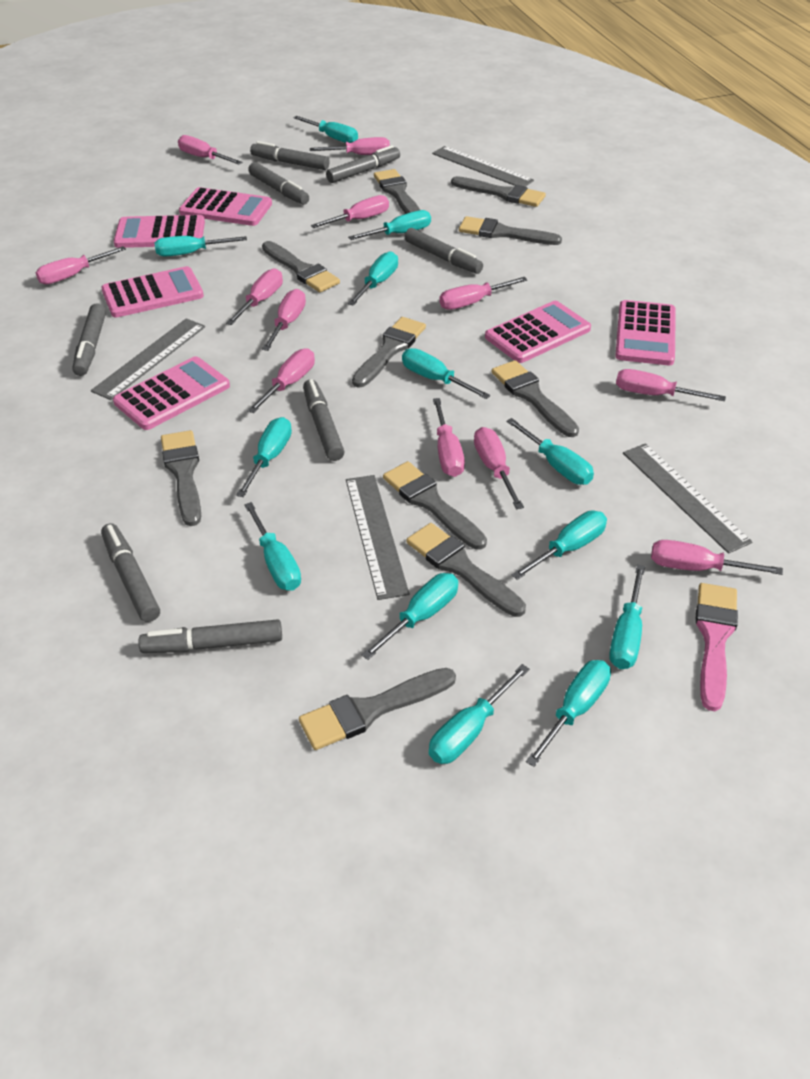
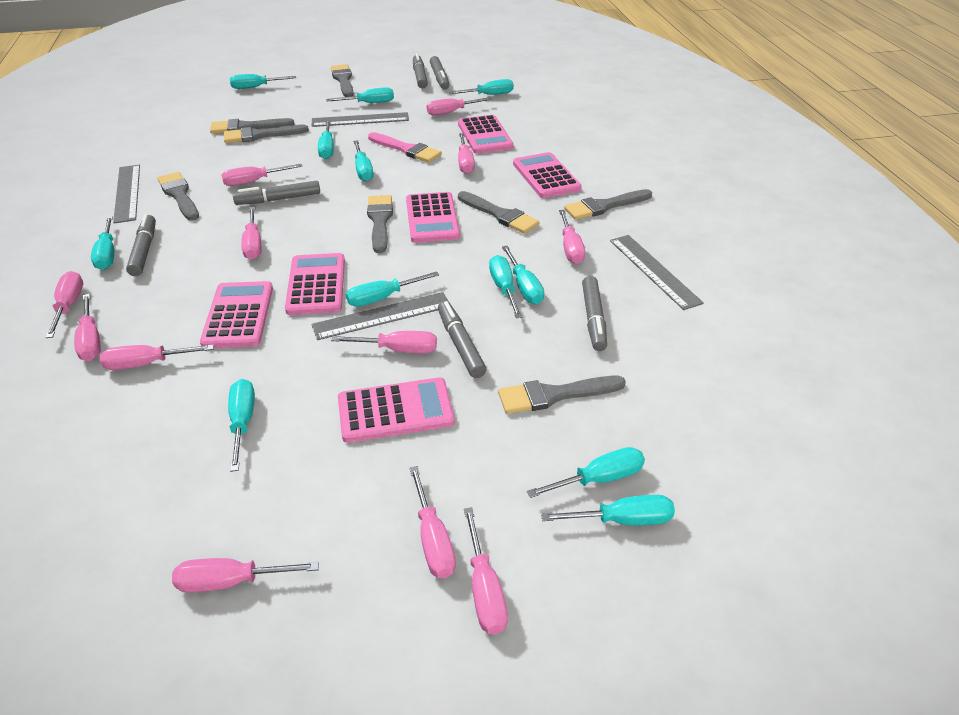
grey brush: 10 -> 8
grey marker: 8 -> 6
turquoise screwdriver: 13 -> 12

